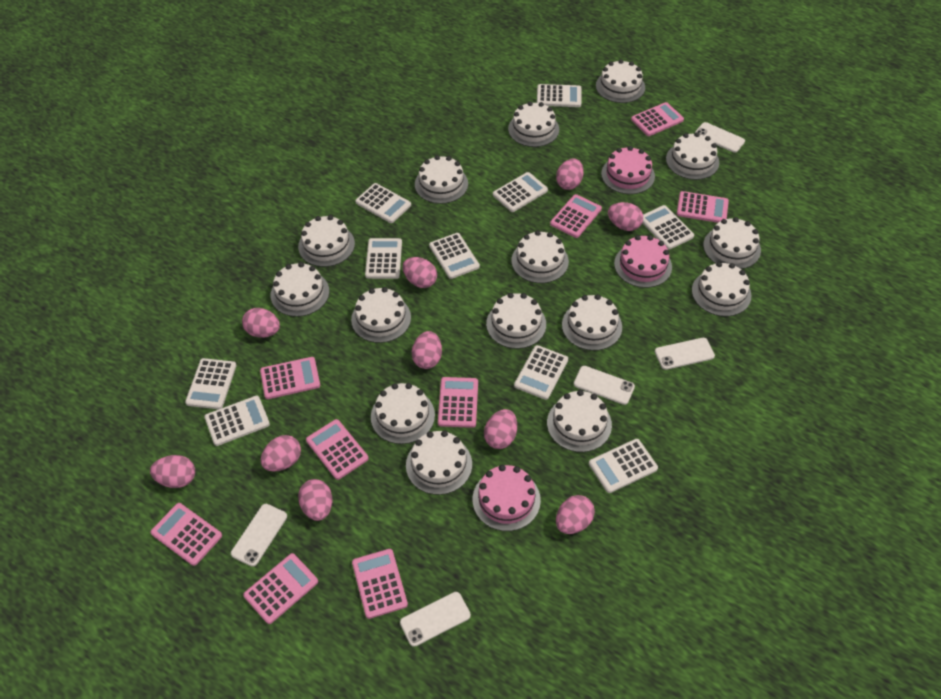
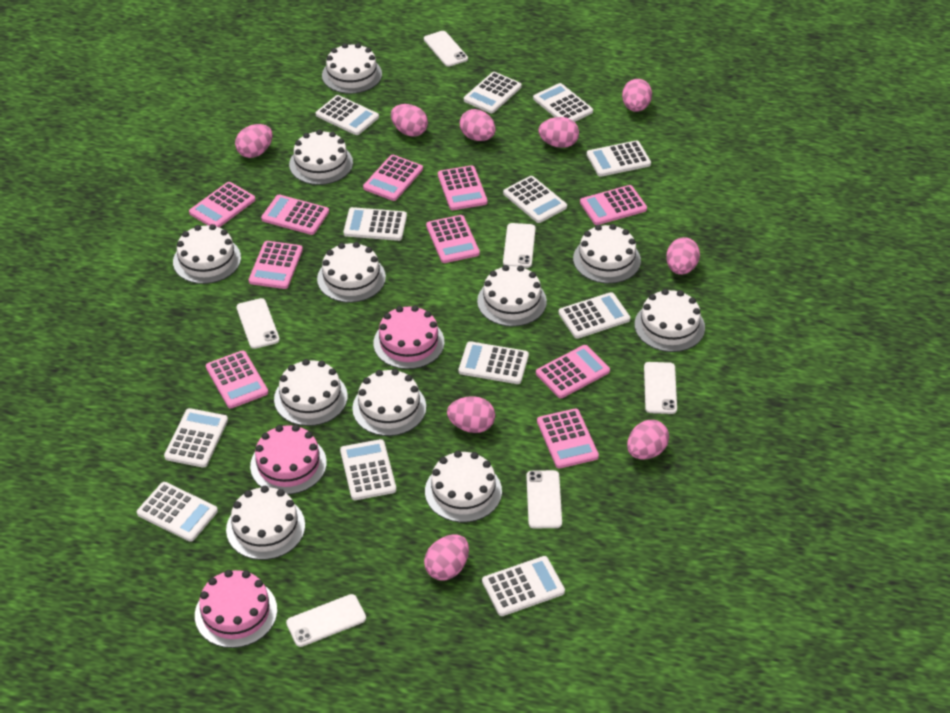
pink calculator: 9 -> 10
pink egg: 10 -> 9
white cake: 15 -> 11
white calculator: 10 -> 12
white phone: 5 -> 6

